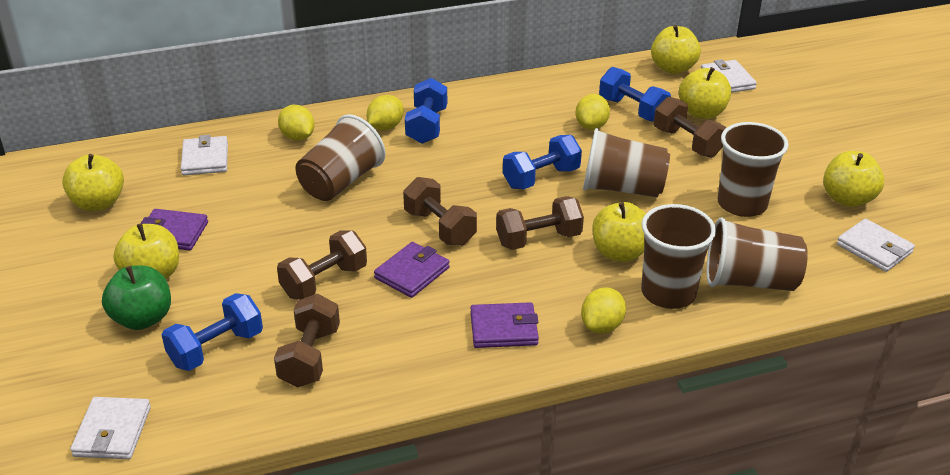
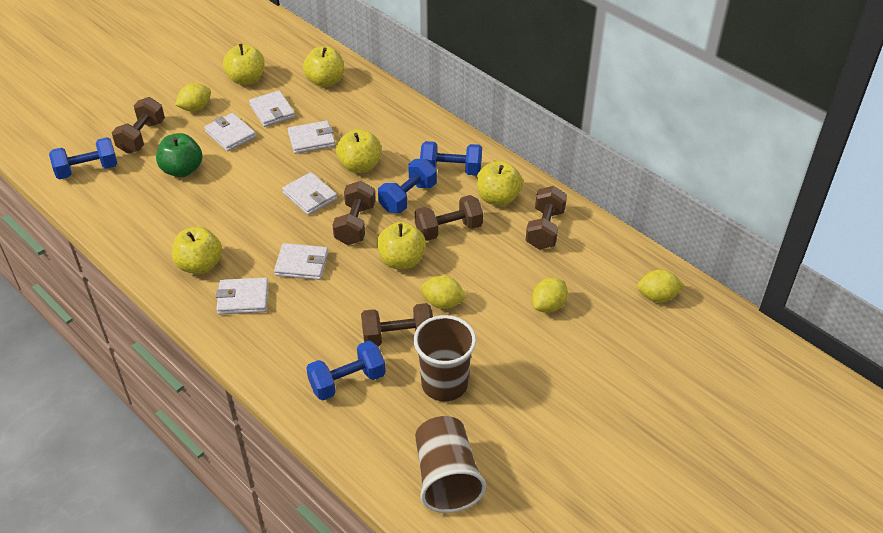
brown cup: 5 -> 2
purple wallet: 3 -> 0
white wallet: 4 -> 6

